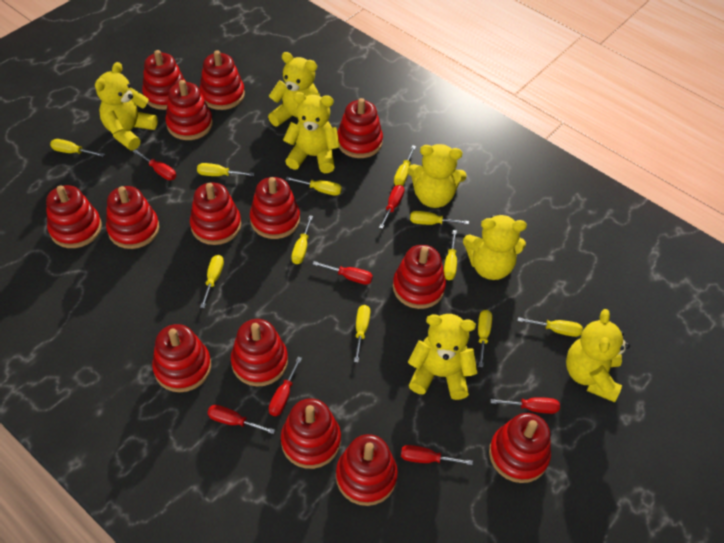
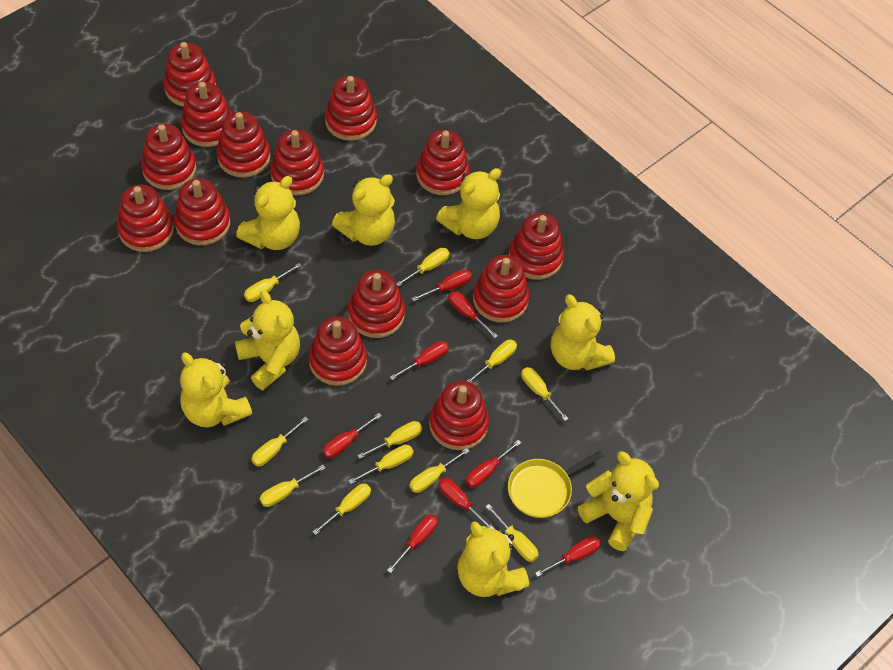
red screwdriver: 7 -> 8
yellow pan: 0 -> 1
yellow teddy bear: 7 -> 8

